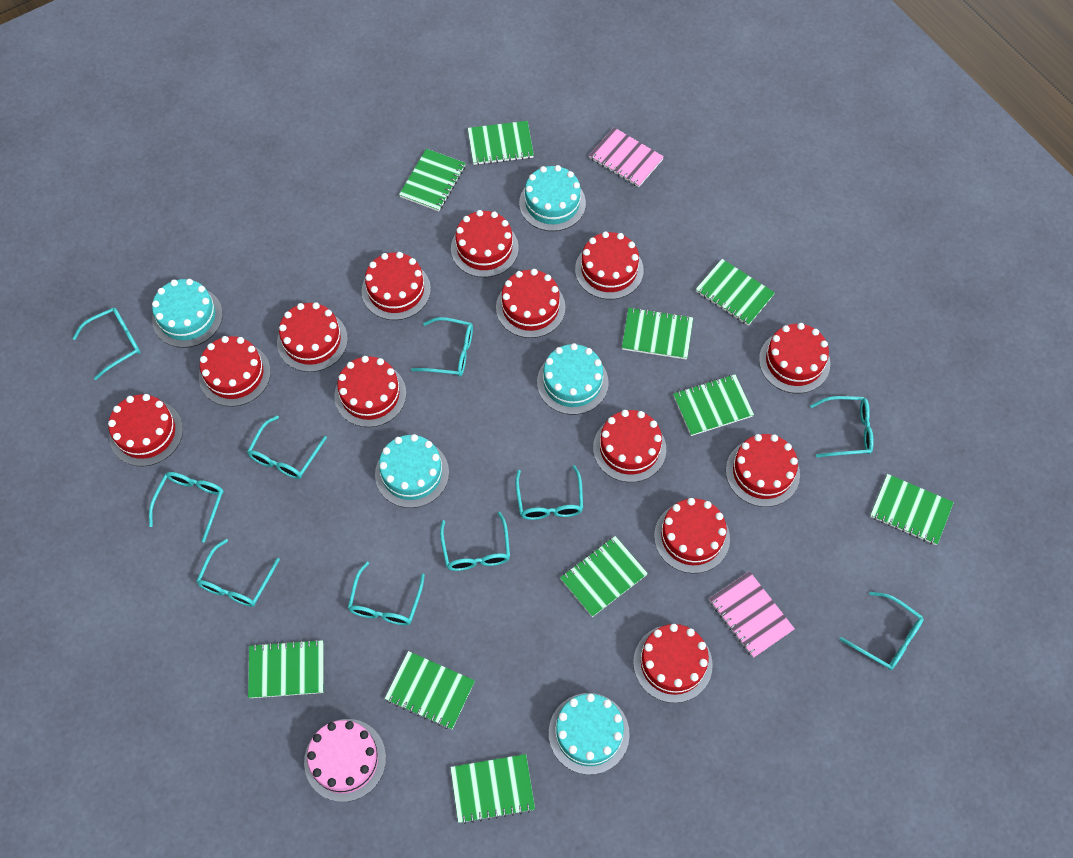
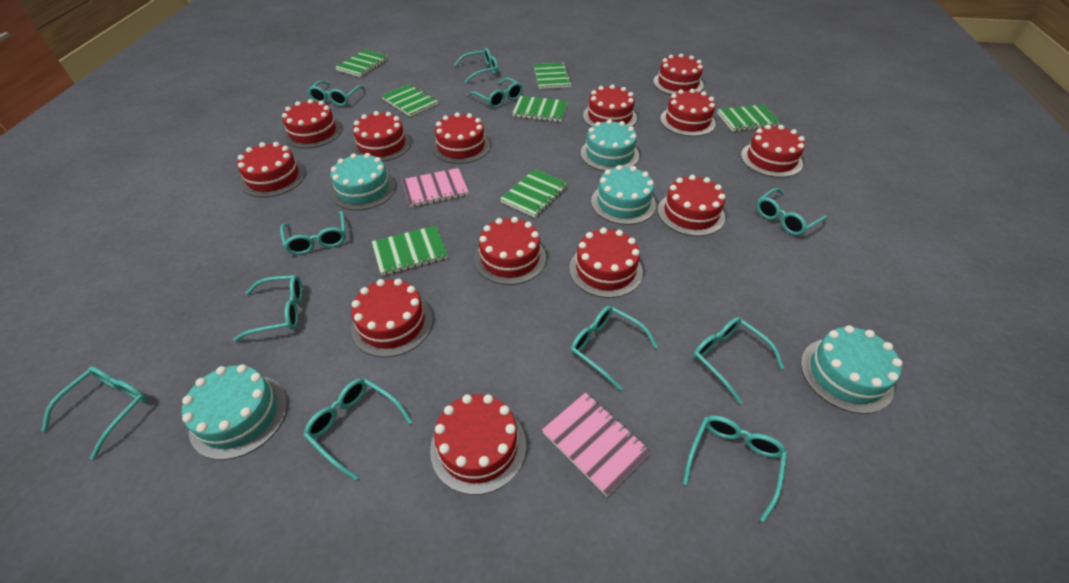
green notebook: 10 -> 7
pink cake: 1 -> 0
turquoise glasses: 10 -> 11

